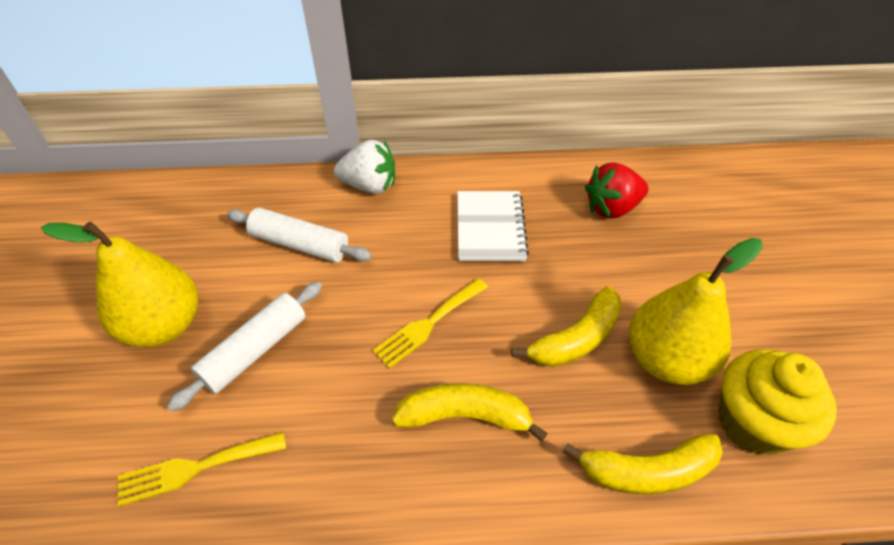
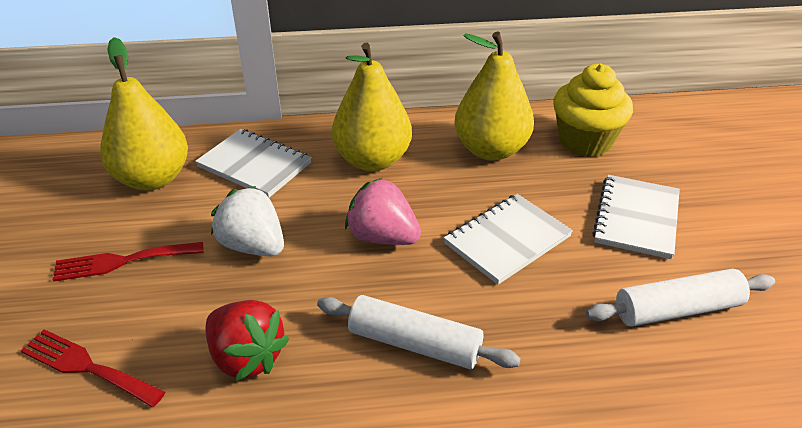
pink strawberry: 0 -> 1
red fork: 0 -> 2
white notebook: 1 -> 3
yellow banana: 3 -> 0
yellow fork: 2 -> 0
yellow pear: 2 -> 3

